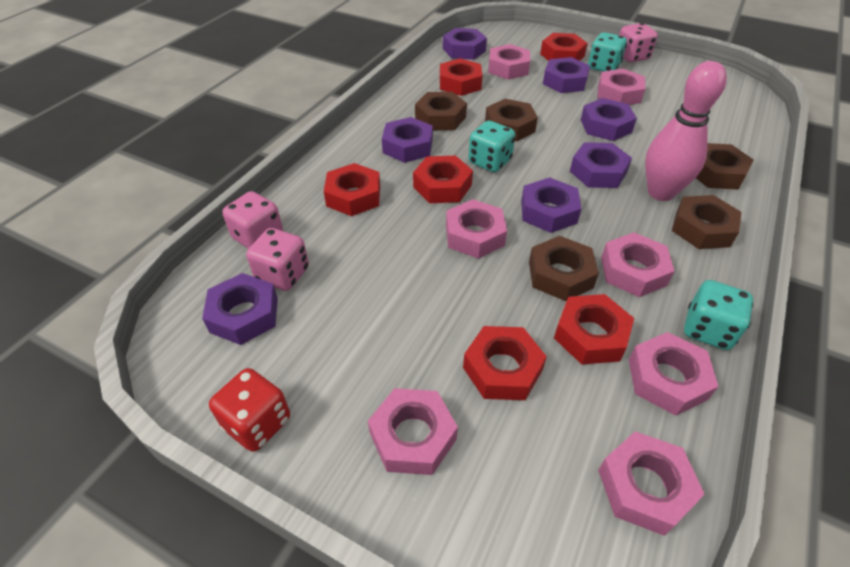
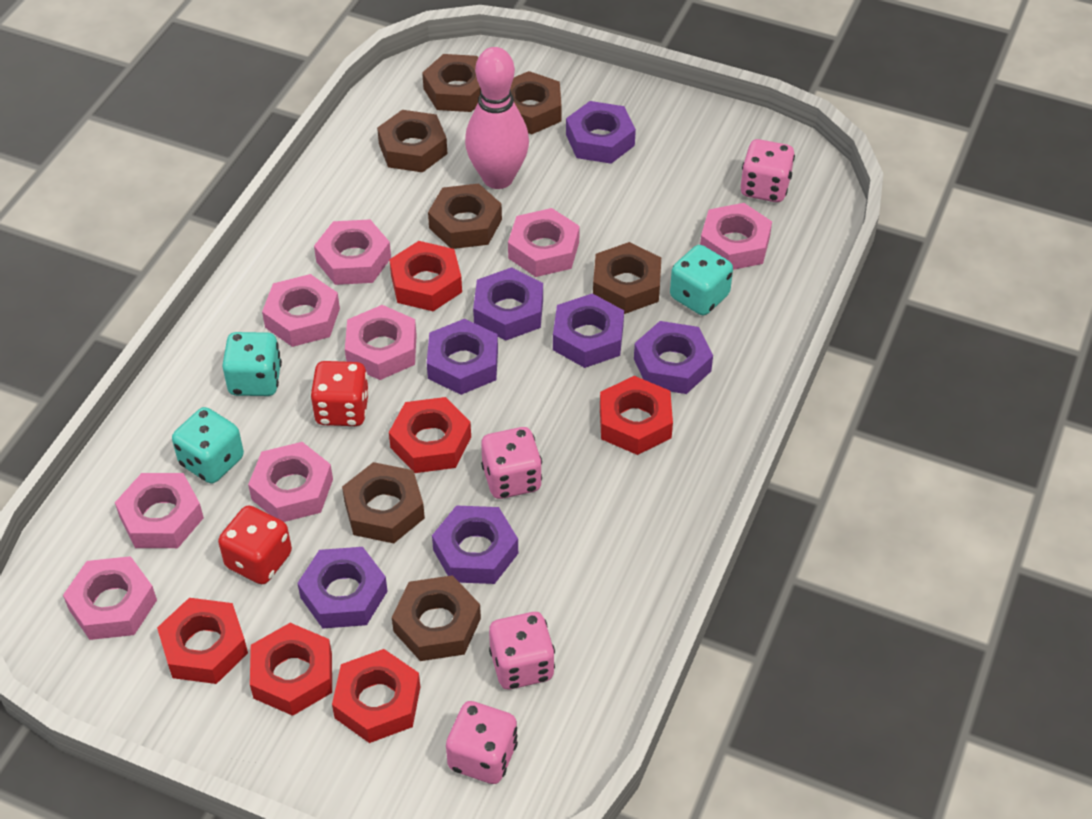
brown nut: 5 -> 7
pink dice: 3 -> 4
pink nut: 7 -> 8
red dice: 1 -> 2

